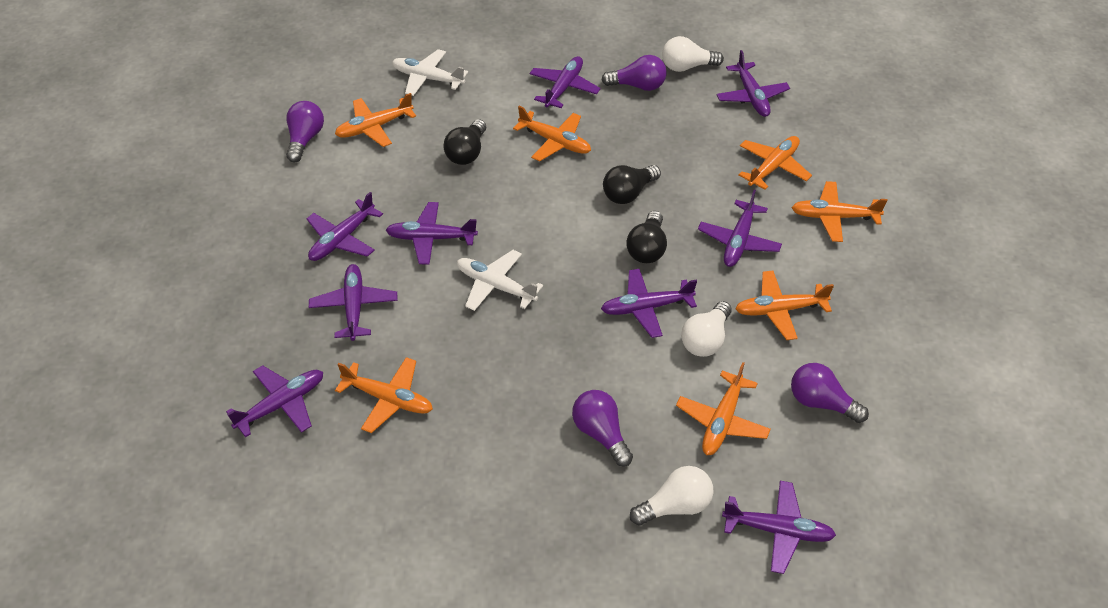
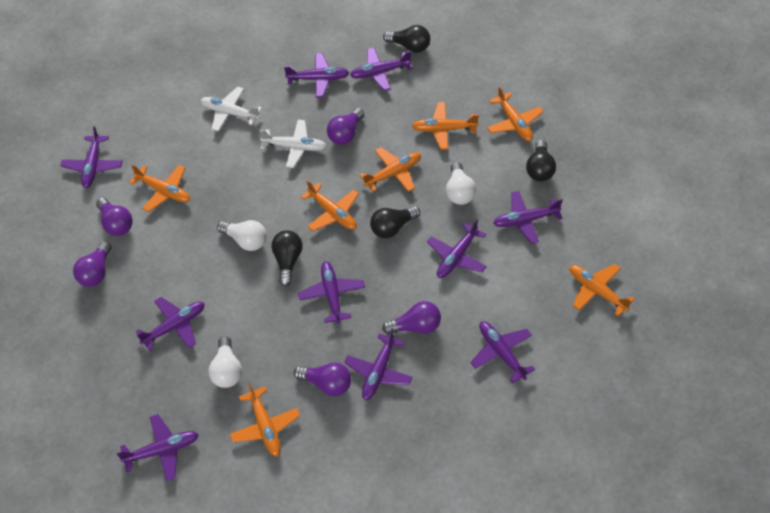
black light bulb: 3 -> 4
purple light bulb: 4 -> 5
purple plane: 9 -> 10

